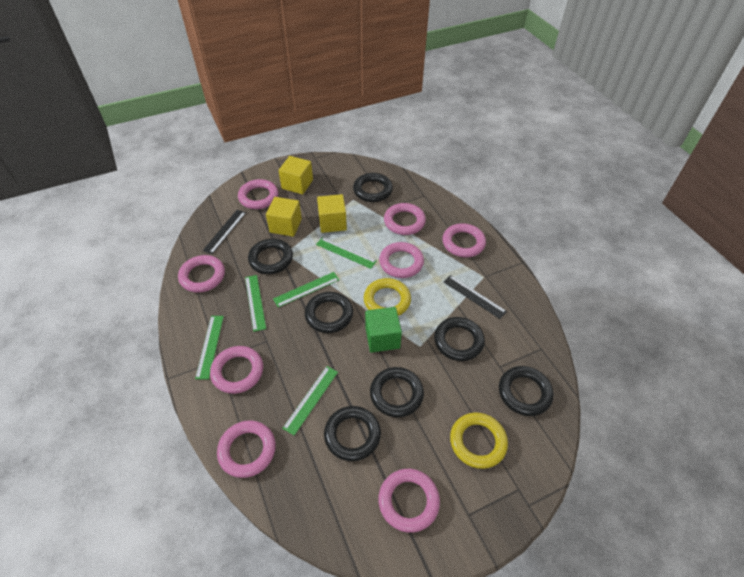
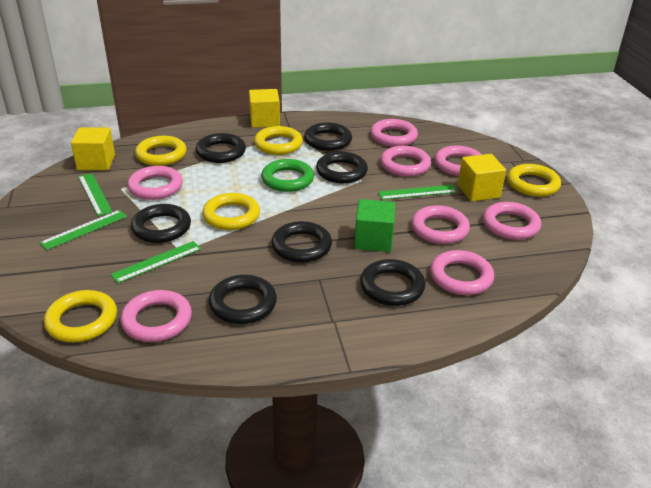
black ruler: 2 -> 0
green ring: 0 -> 1
green ruler: 5 -> 4
yellow ring: 2 -> 5

